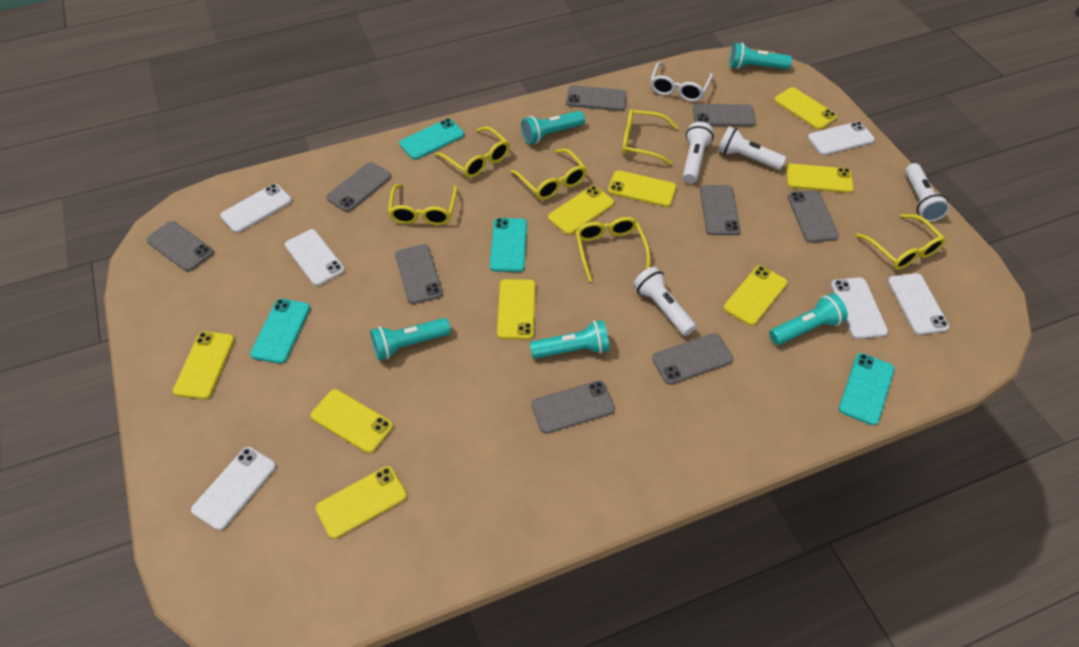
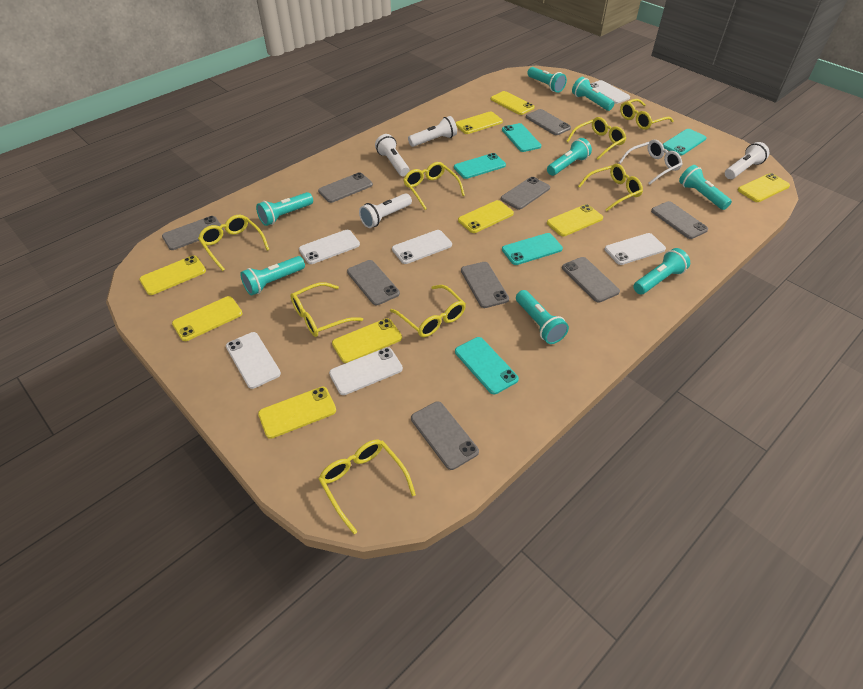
turquoise flashlight: 5 -> 8
turquoise phone: 4 -> 5
yellow glasses: 6 -> 8

